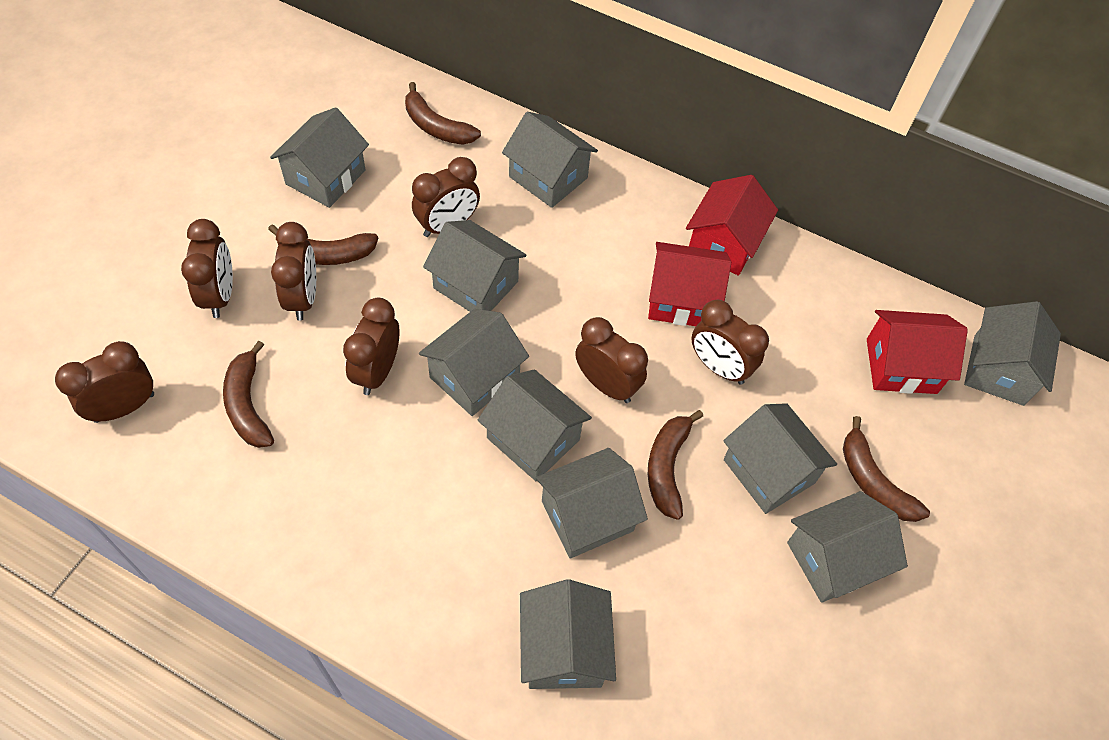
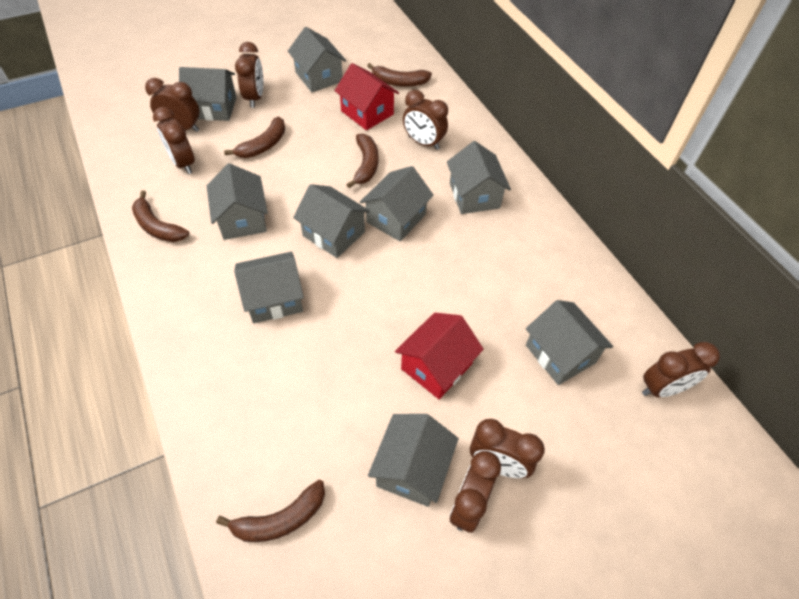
grey house: 10 -> 9
red house: 3 -> 2

